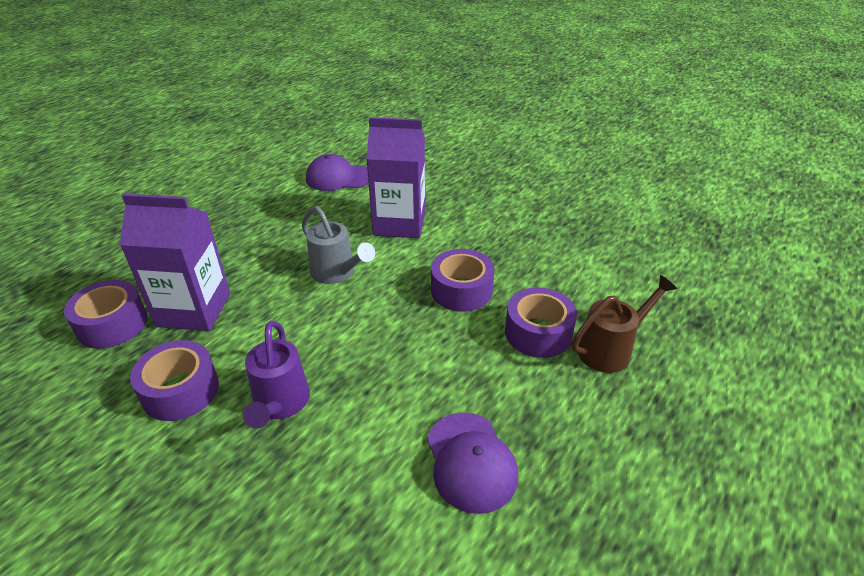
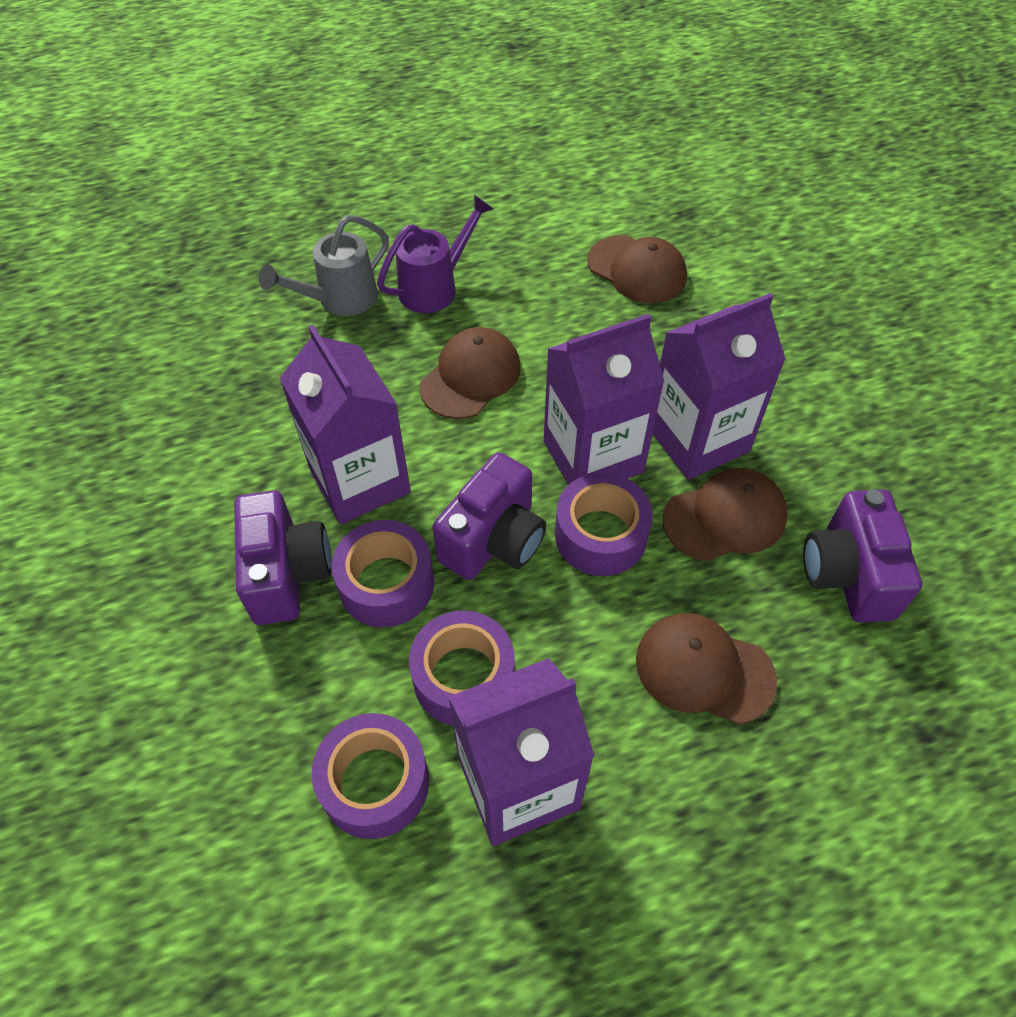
brown cap: 0 -> 4
brown watering can: 1 -> 0
purple camera: 0 -> 3
purple cap: 2 -> 0
purple carton: 2 -> 4

